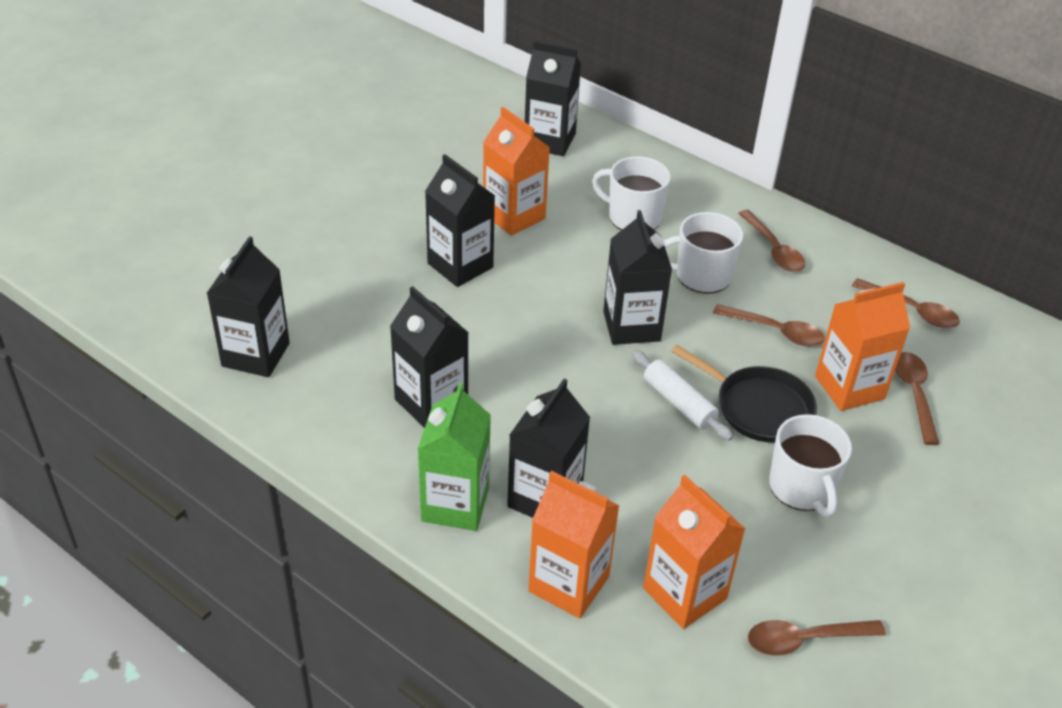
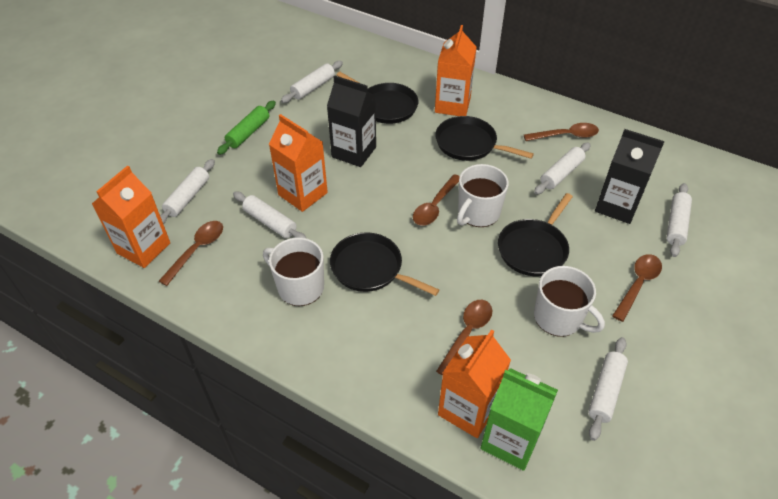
black carton: 6 -> 2
black pan: 1 -> 4
green rolling pin: 0 -> 1
white rolling pin: 1 -> 6

